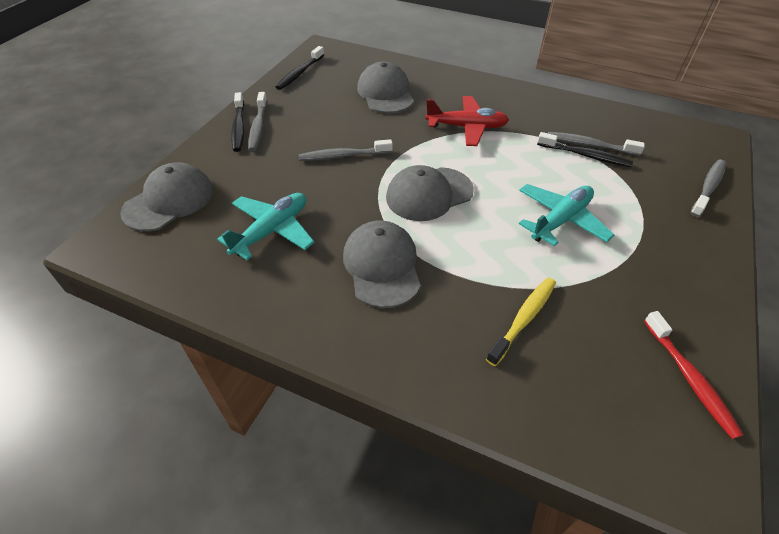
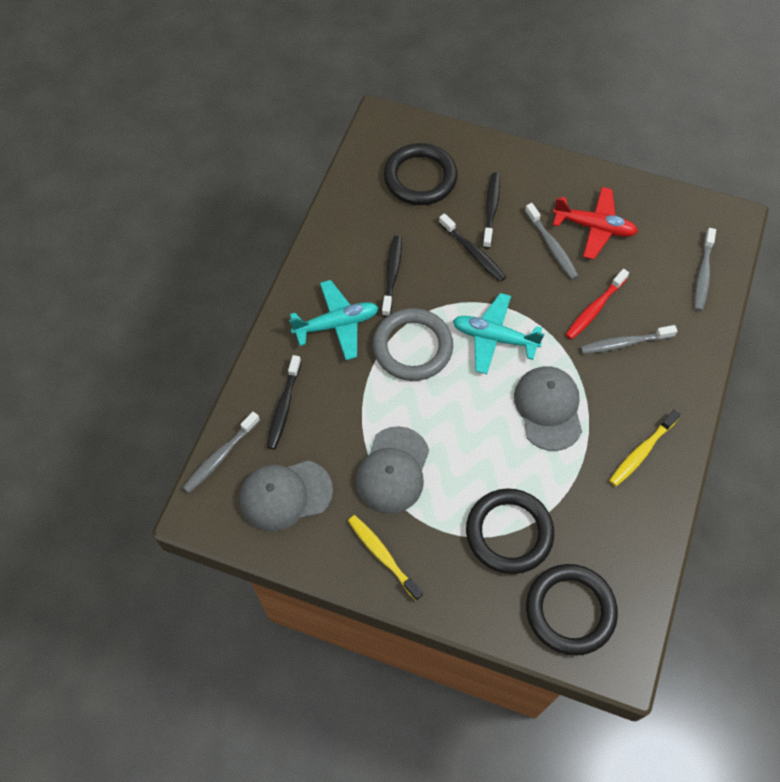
black ring: 0 -> 3
black toothbrush: 3 -> 4
grey cap: 4 -> 3
grey ring: 0 -> 1
yellow toothbrush: 1 -> 2

